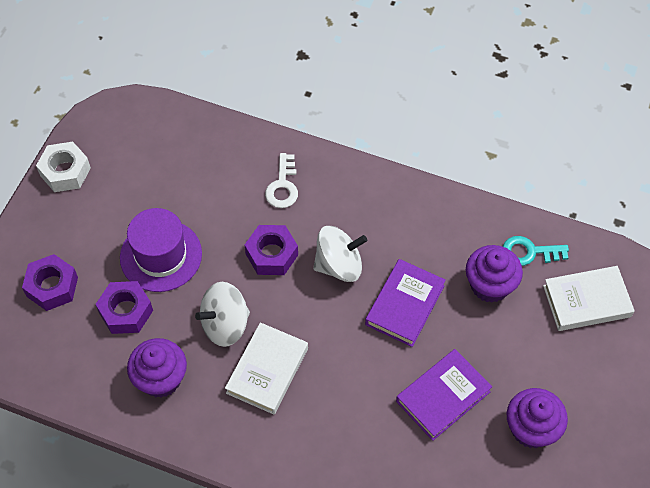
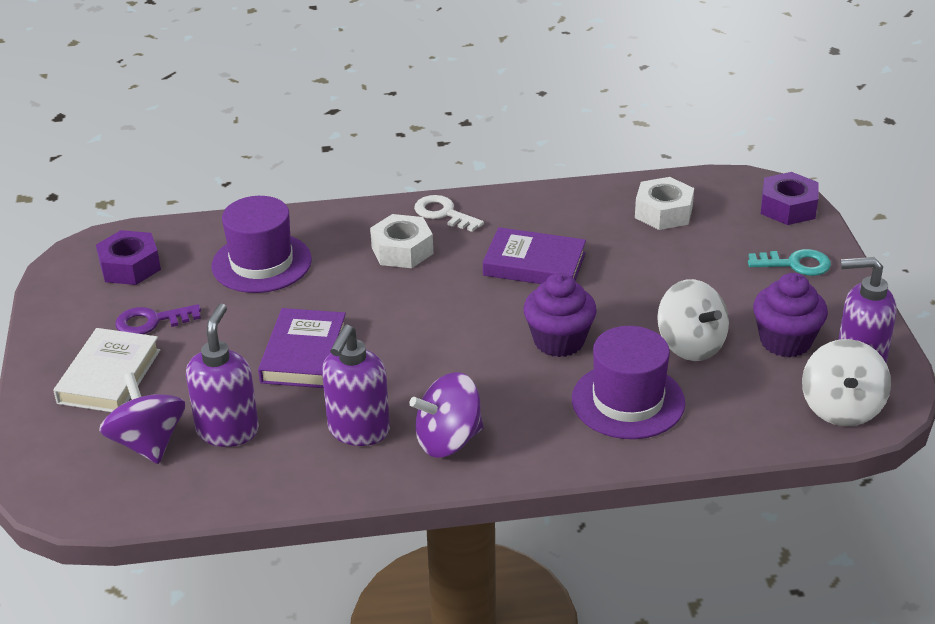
purple cupcake: 3 -> 2
purple hat: 1 -> 2
purple key: 0 -> 1
purple nut: 3 -> 2
purple soap dispenser: 0 -> 3
purple spinning top: 0 -> 2
white book: 2 -> 1
white nut: 1 -> 2

